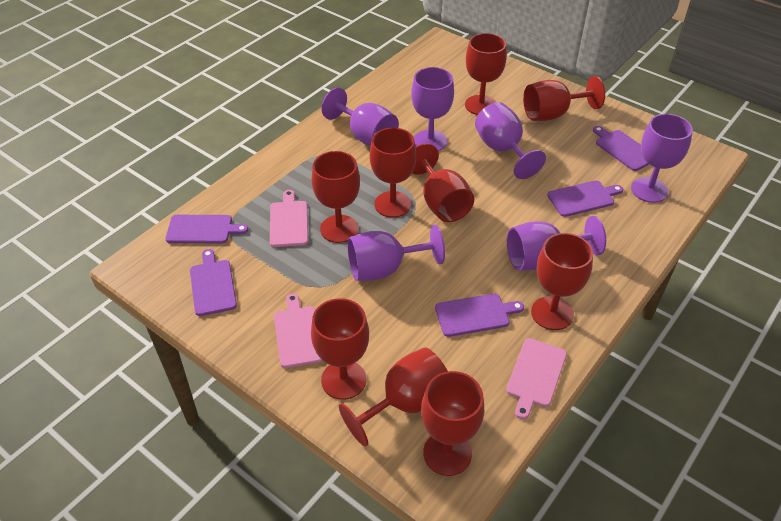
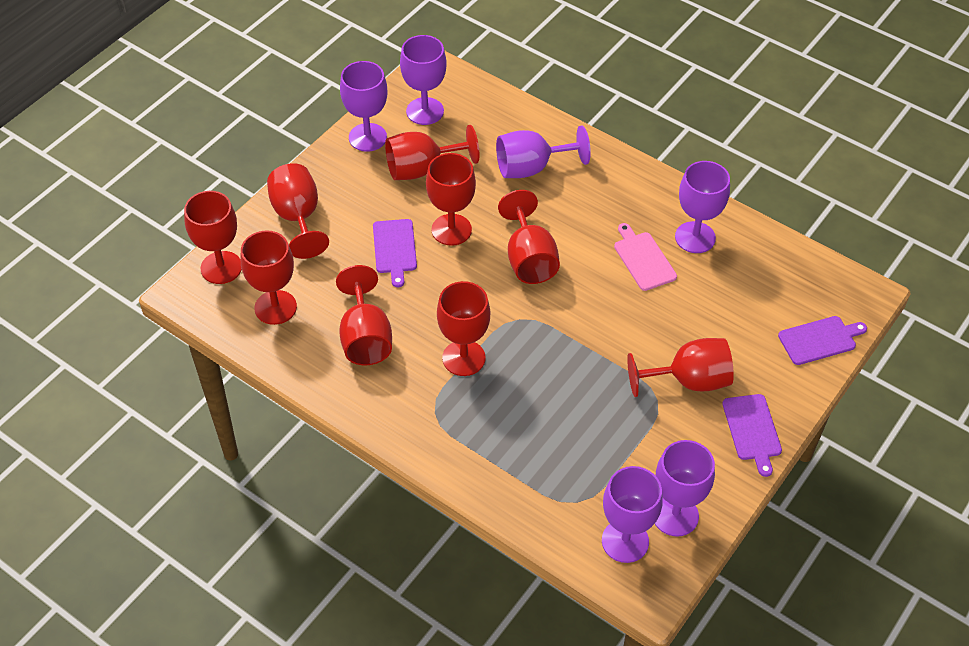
pink cutting board: 3 -> 1
purple cutting board: 5 -> 3

